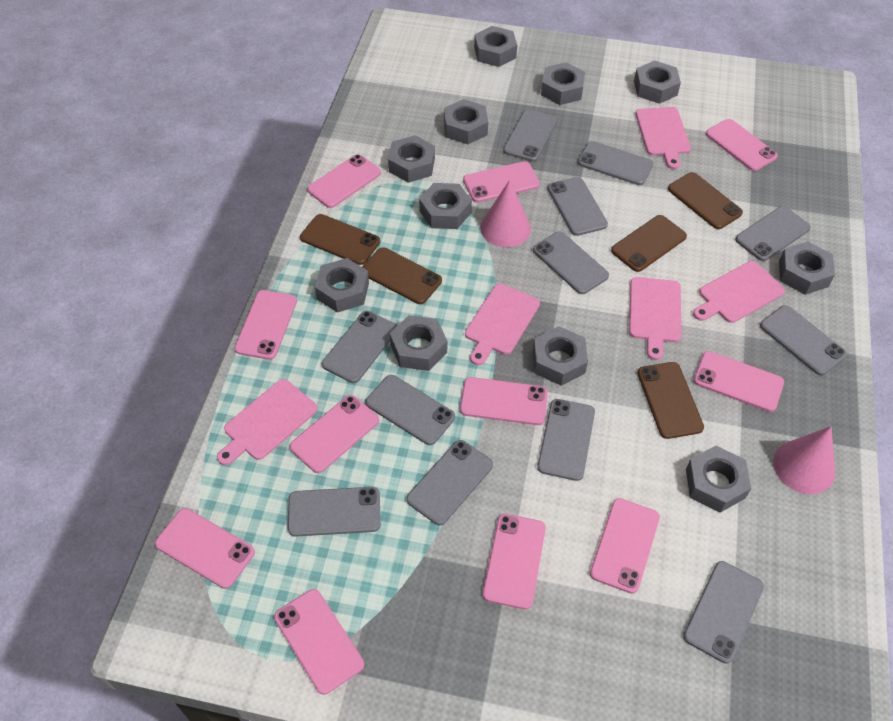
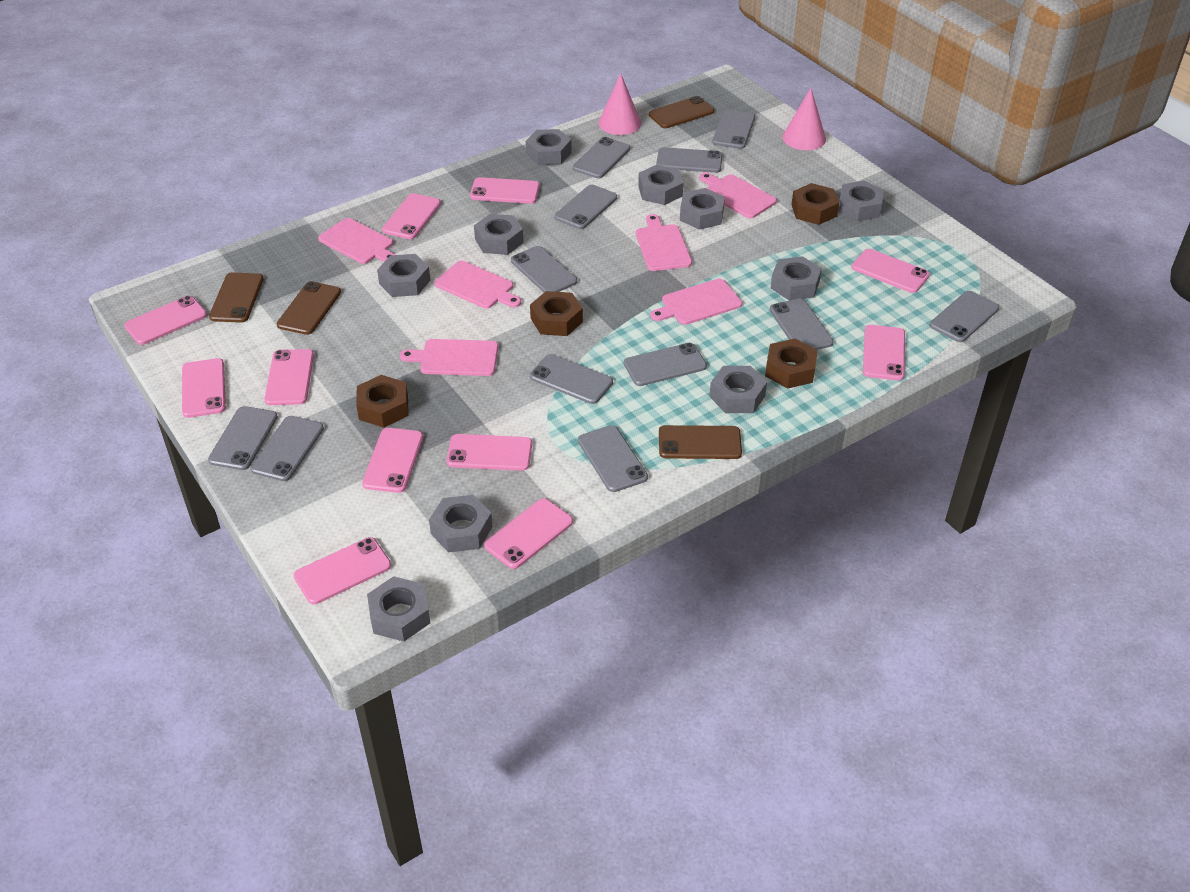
brown nut: 0 -> 4
brown phone: 5 -> 4
grey nut: 11 -> 10
pink cutting board: 5 -> 6

